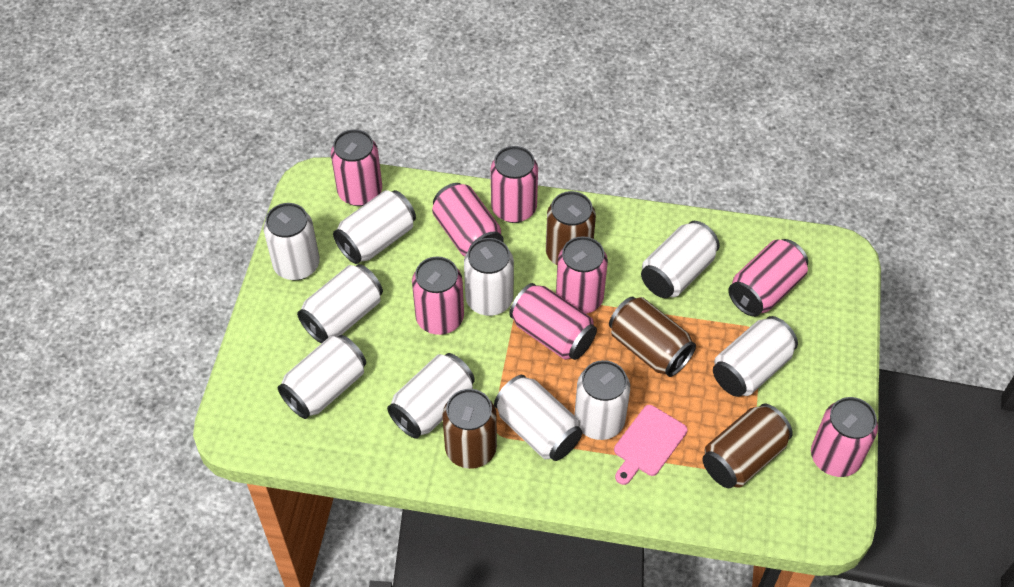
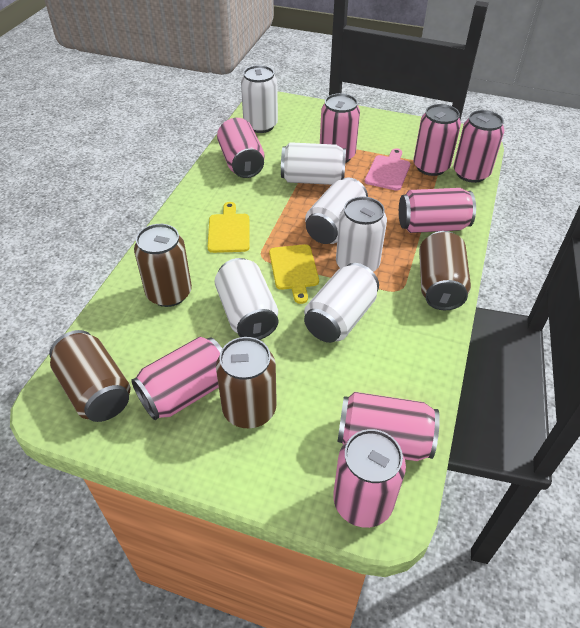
white can: 10 -> 6
yellow cutting board: 0 -> 2

